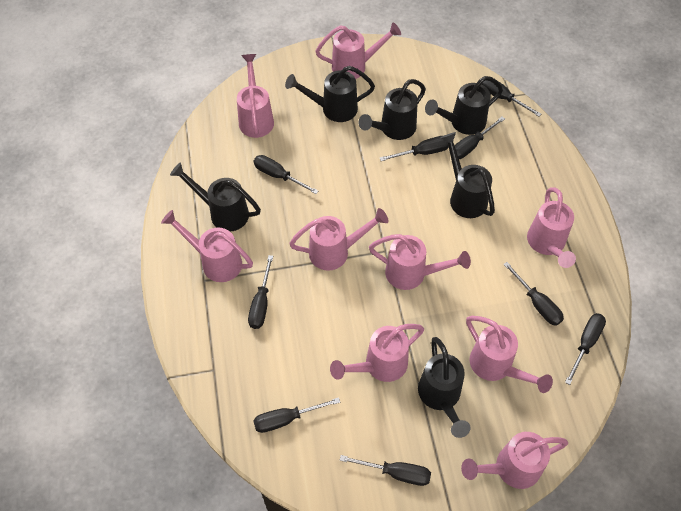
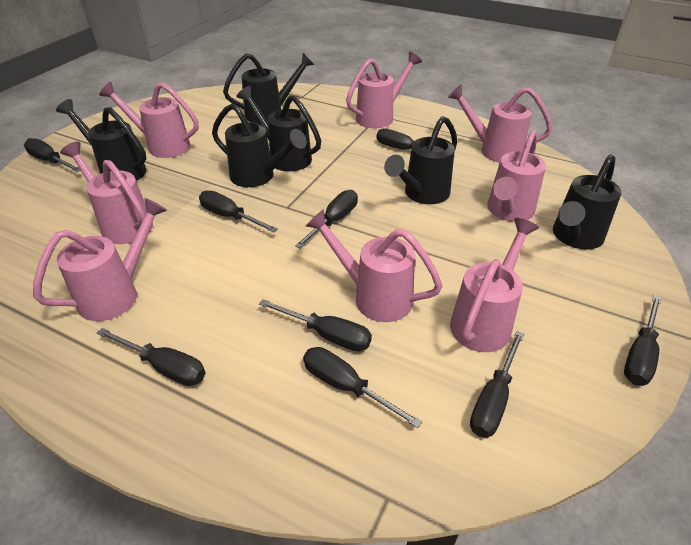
pink watering can: 9 -> 8

